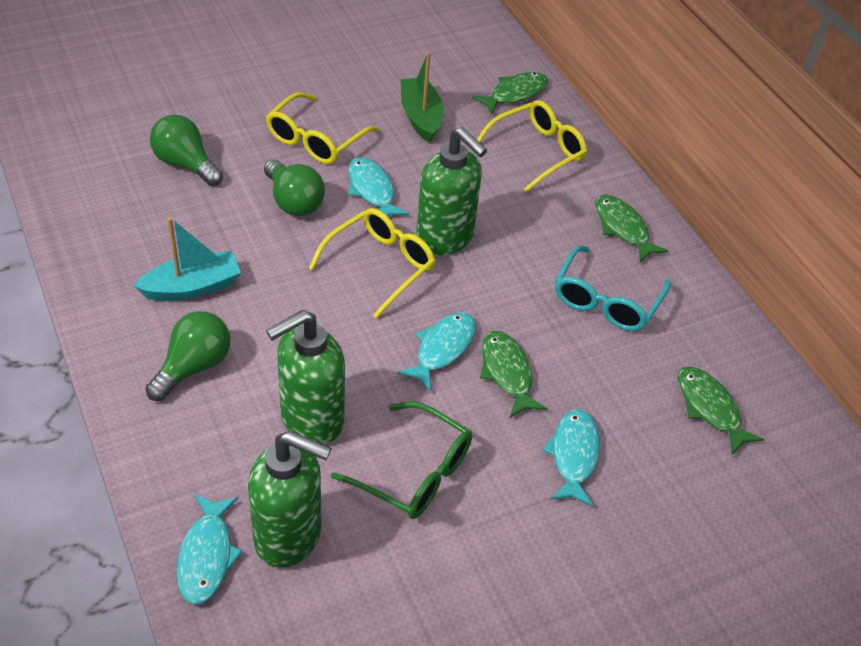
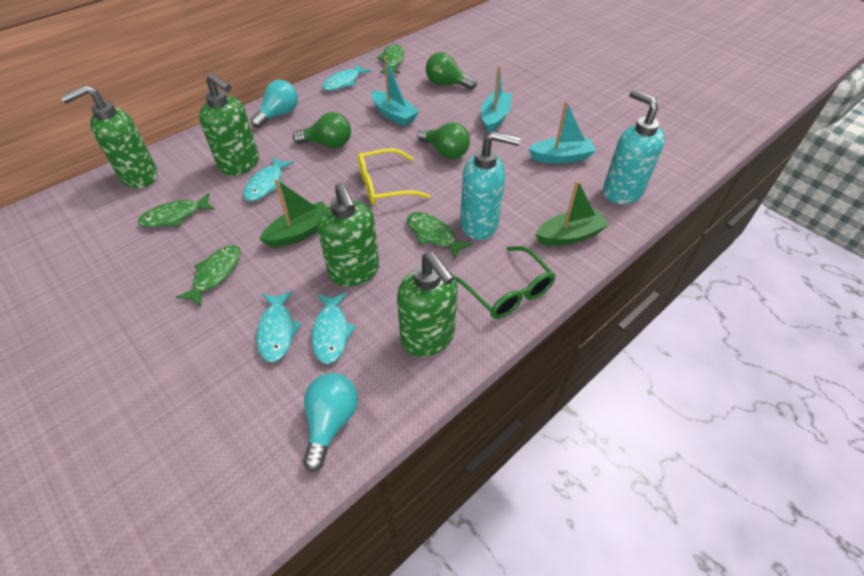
green boat: 1 -> 2
green soap dispenser: 3 -> 4
turquoise boat: 1 -> 3
turquoise glasses: 1 -> 0
turquoise light bulb: 0 -> 2
turquoise soap dispenser: 0 -> 2
yellow glasses: 3 -> 1

